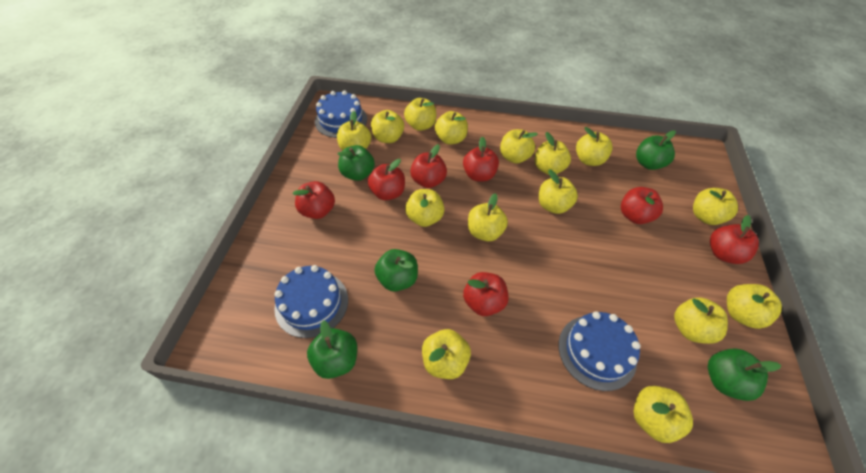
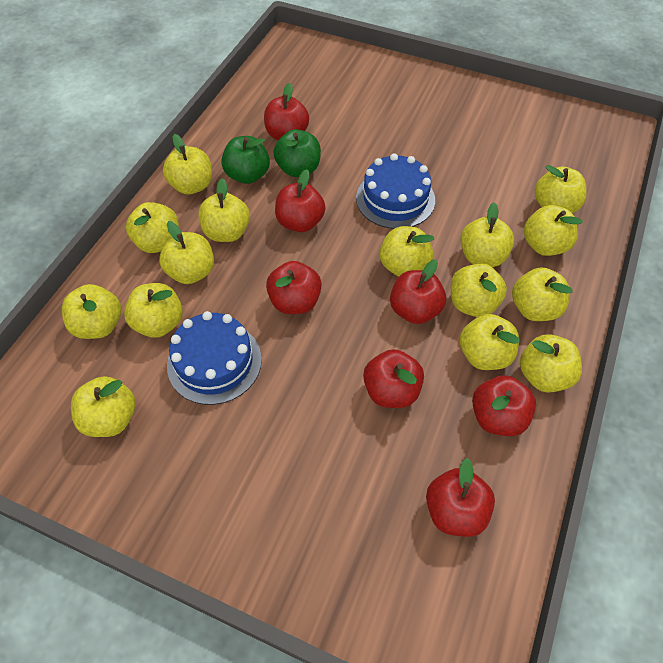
blue cake: 3 -> 2
green apple: 5 -> 2

